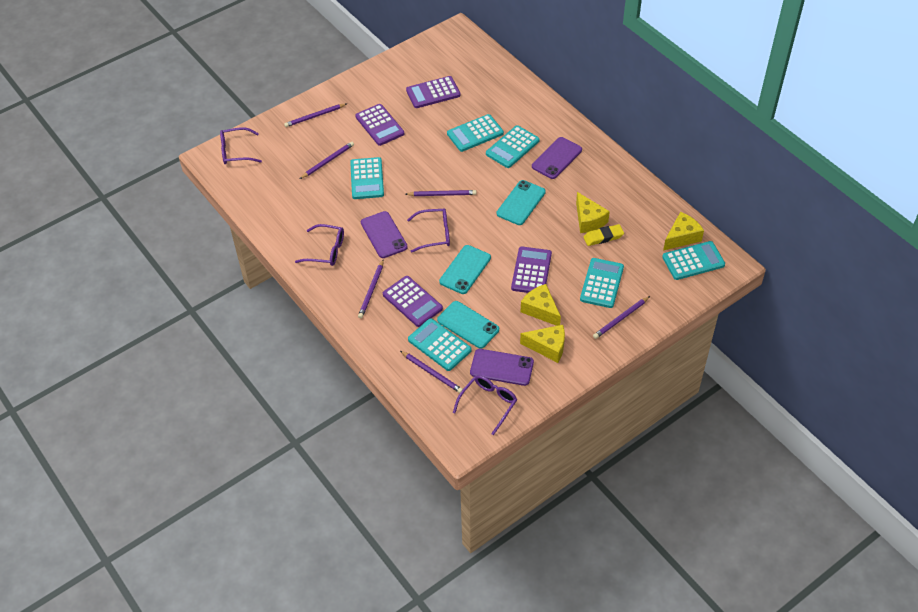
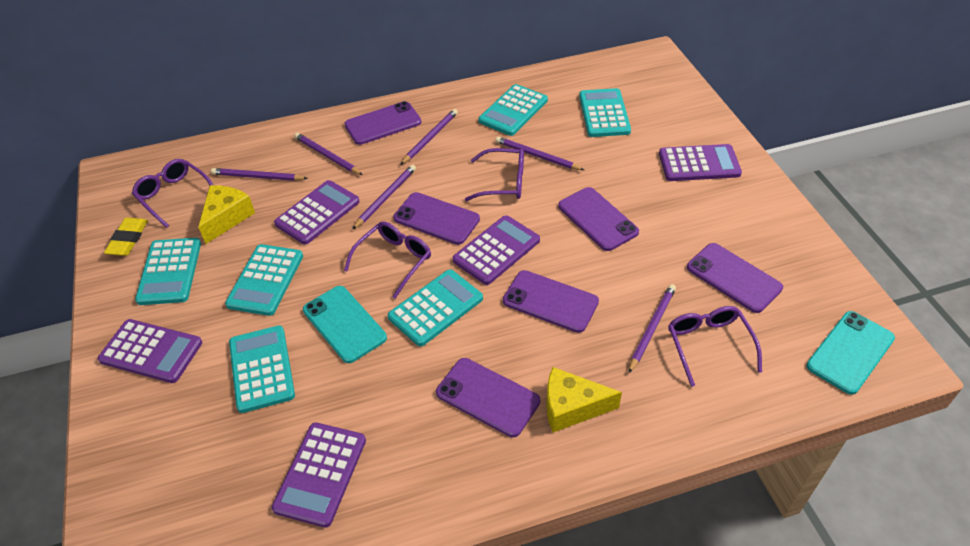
purple calculator: 4 -> 5
purple phone: 3 -> 6
turquoise phone: 3 -> 2
yellow cheese: 4 -> 2

